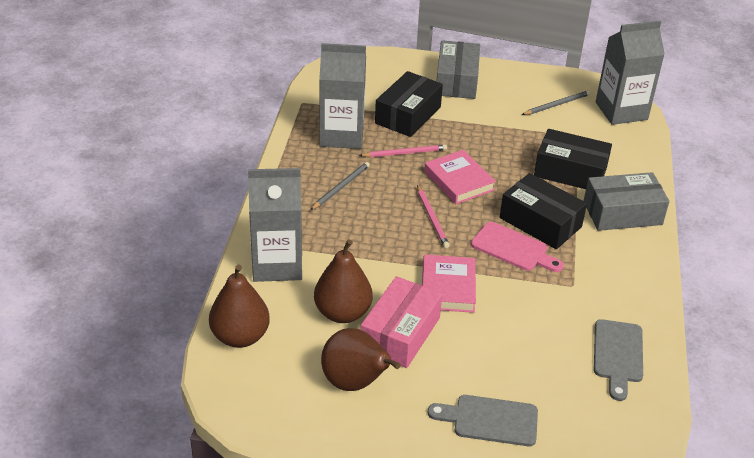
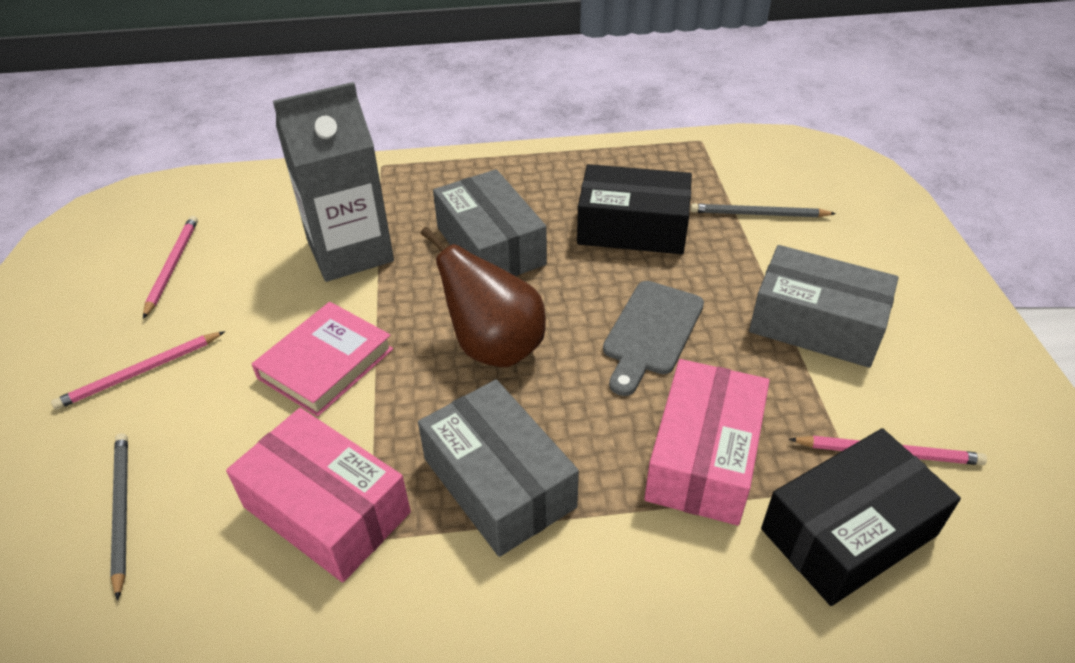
black box: 3 -> 2
brown pear: 3 -> 1
grey box: 2 -> 3
grey carton: 3 -> 1
grey cutting board: 2 -> 1
pink book: 2 -> 1
pink box: 1 -> 2
pink cutting board: 1 -> 0
pink pencil: 2 -> 3

